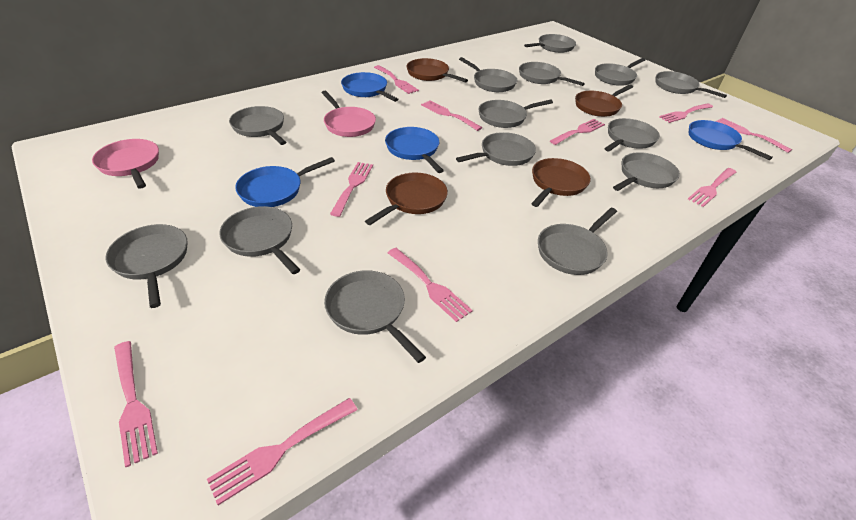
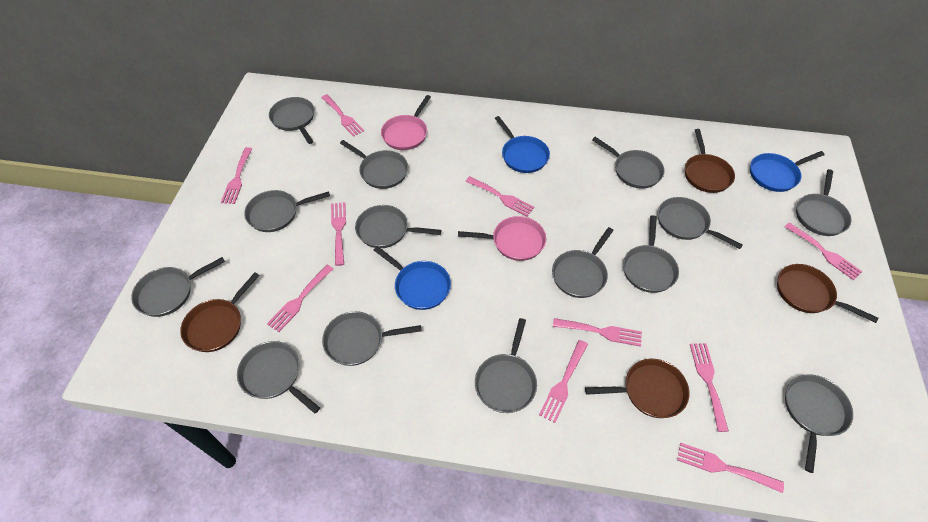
blue pan: 4 -> 3

